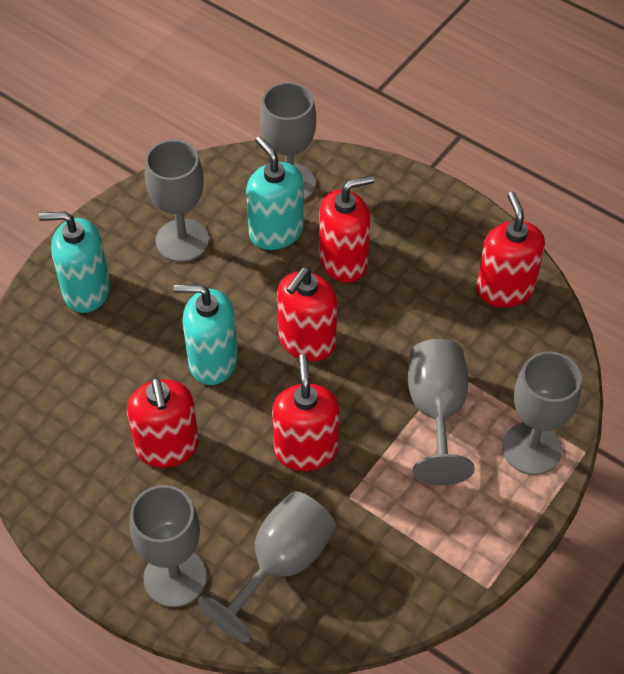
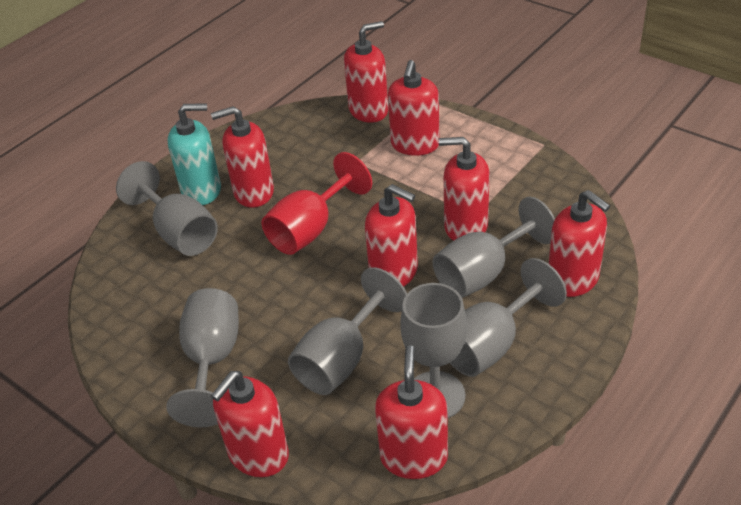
red goblet: 0 -> 1
red soap dispenser: 5 -> 8
turquoise soap dispenser: 3 -> 1

